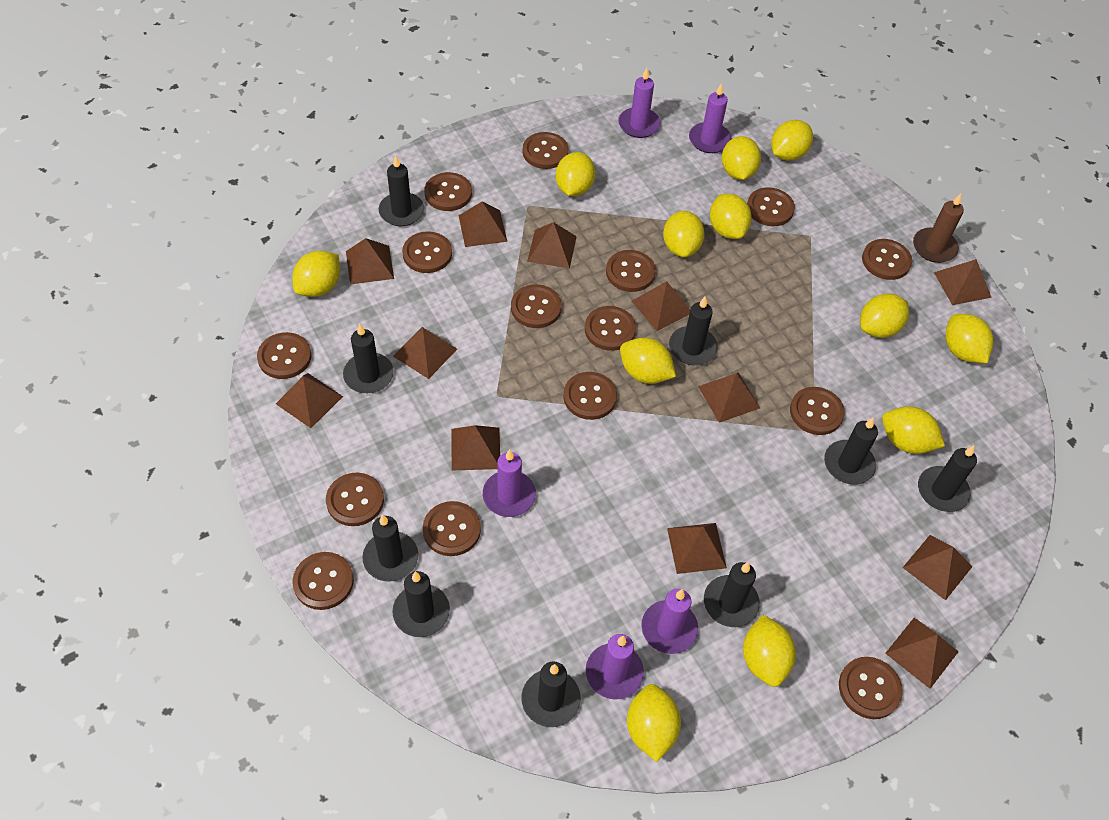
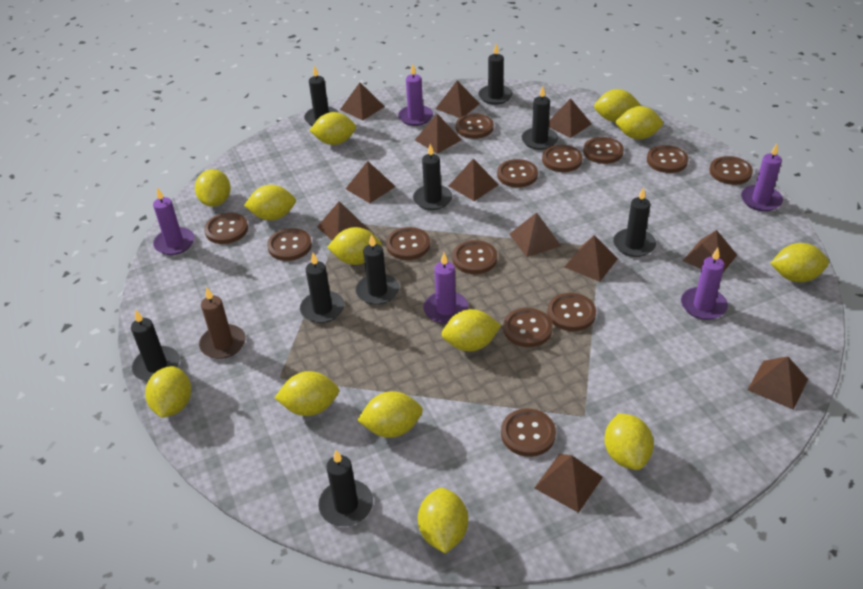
brown button: 15 -> 13
yellow lemon: 12 -> 13

